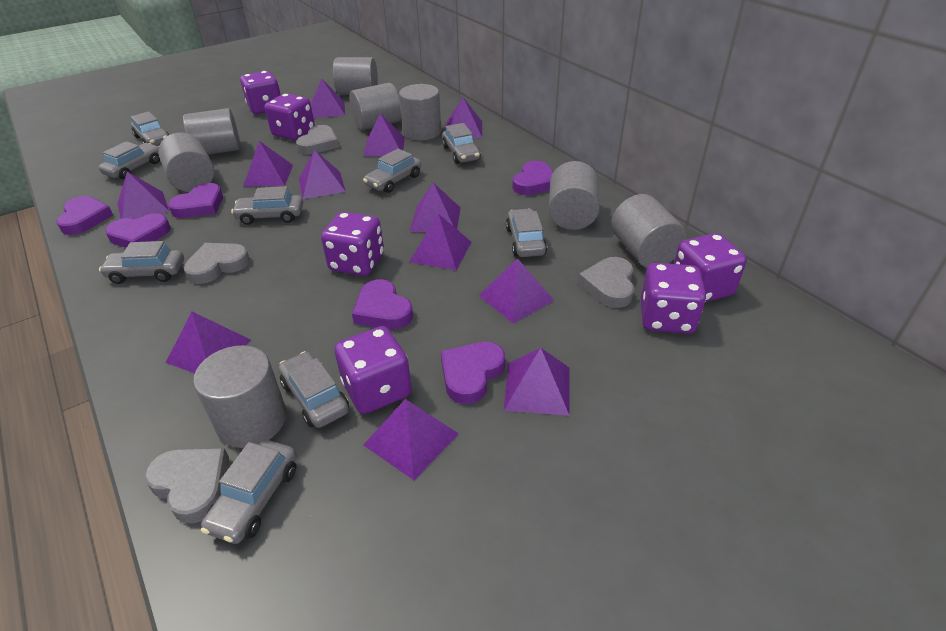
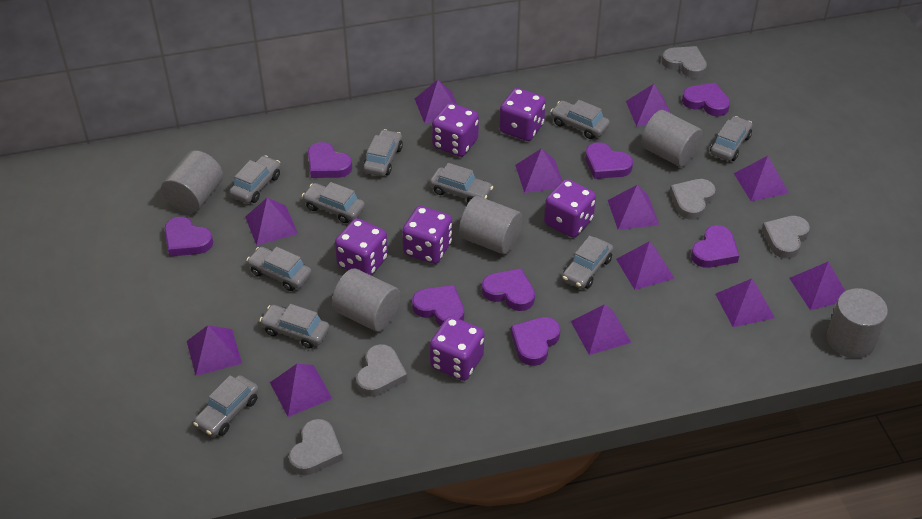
grey car: 9 -> 10
grey cylinder: 8 -> 5
grey heart: 4 -> 5
purple heart: 6 -> 8

